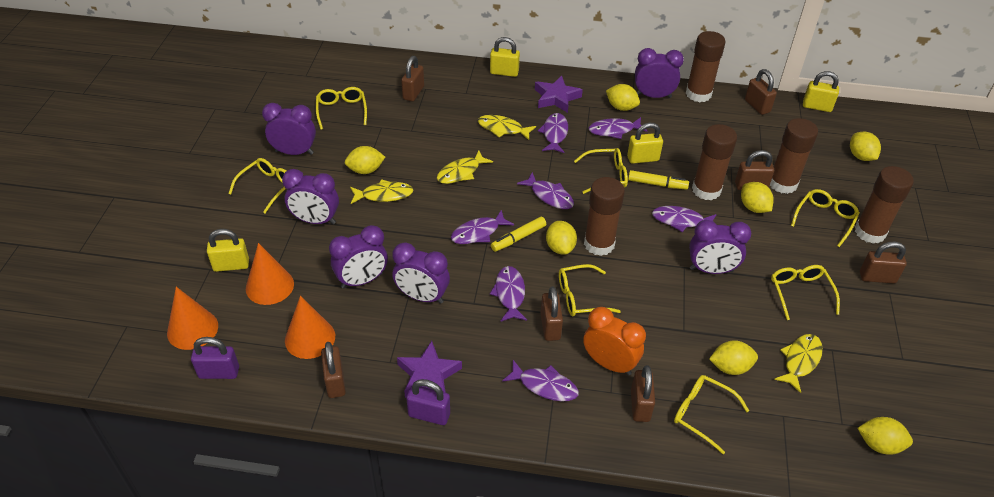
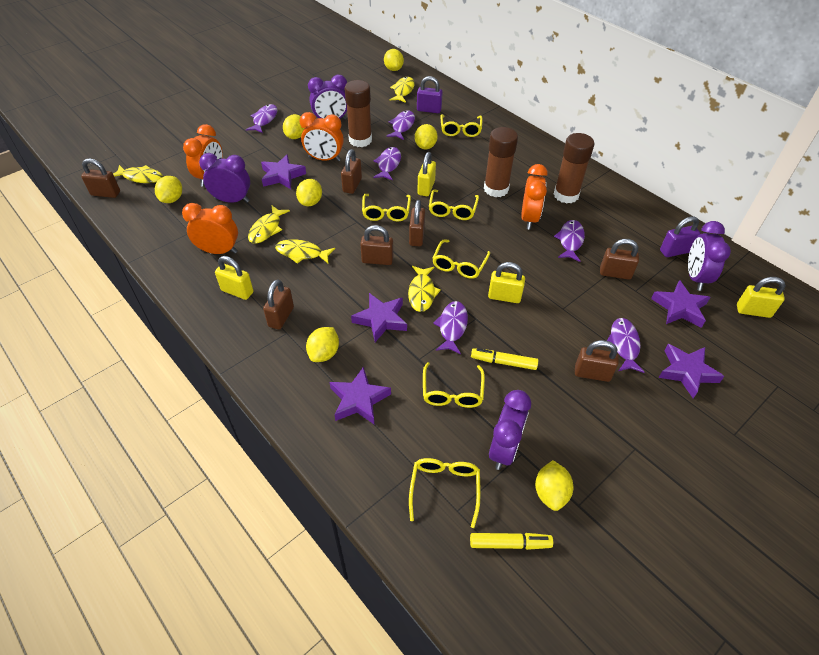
brown glue stick: 5 -> 3
orange clock: 1 -> 4
orange cone: 3 -> 0
purple clock: 6 -> 4
purple fish: 7 -> 6
purple star: 2 -> 5
yellow fish: 4 -> 5
yellow glasses: 7 -> 6

